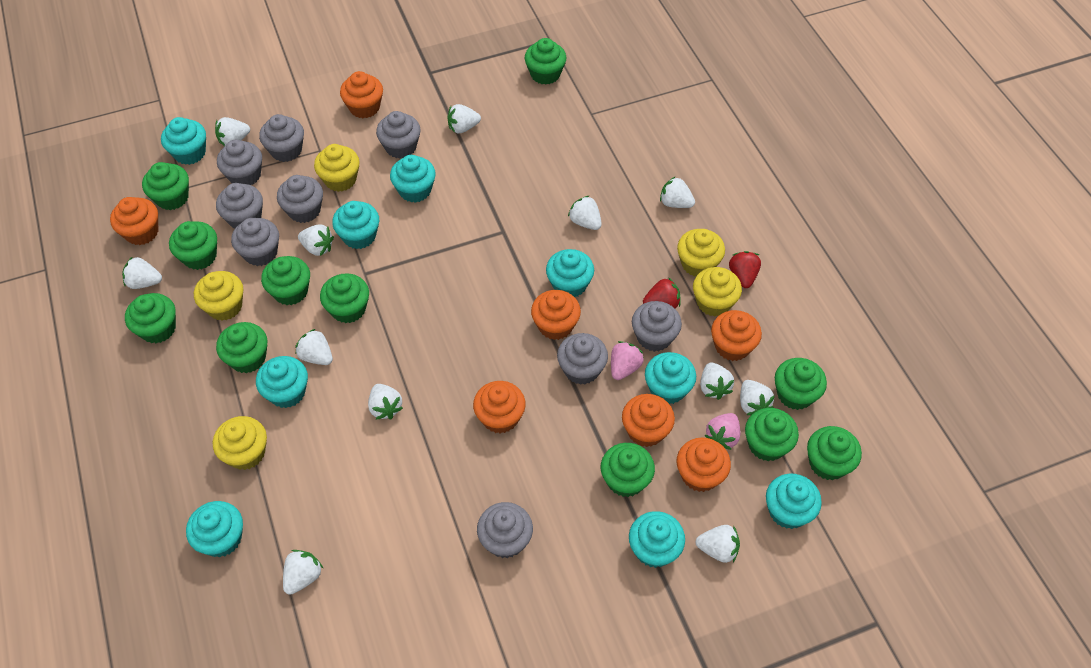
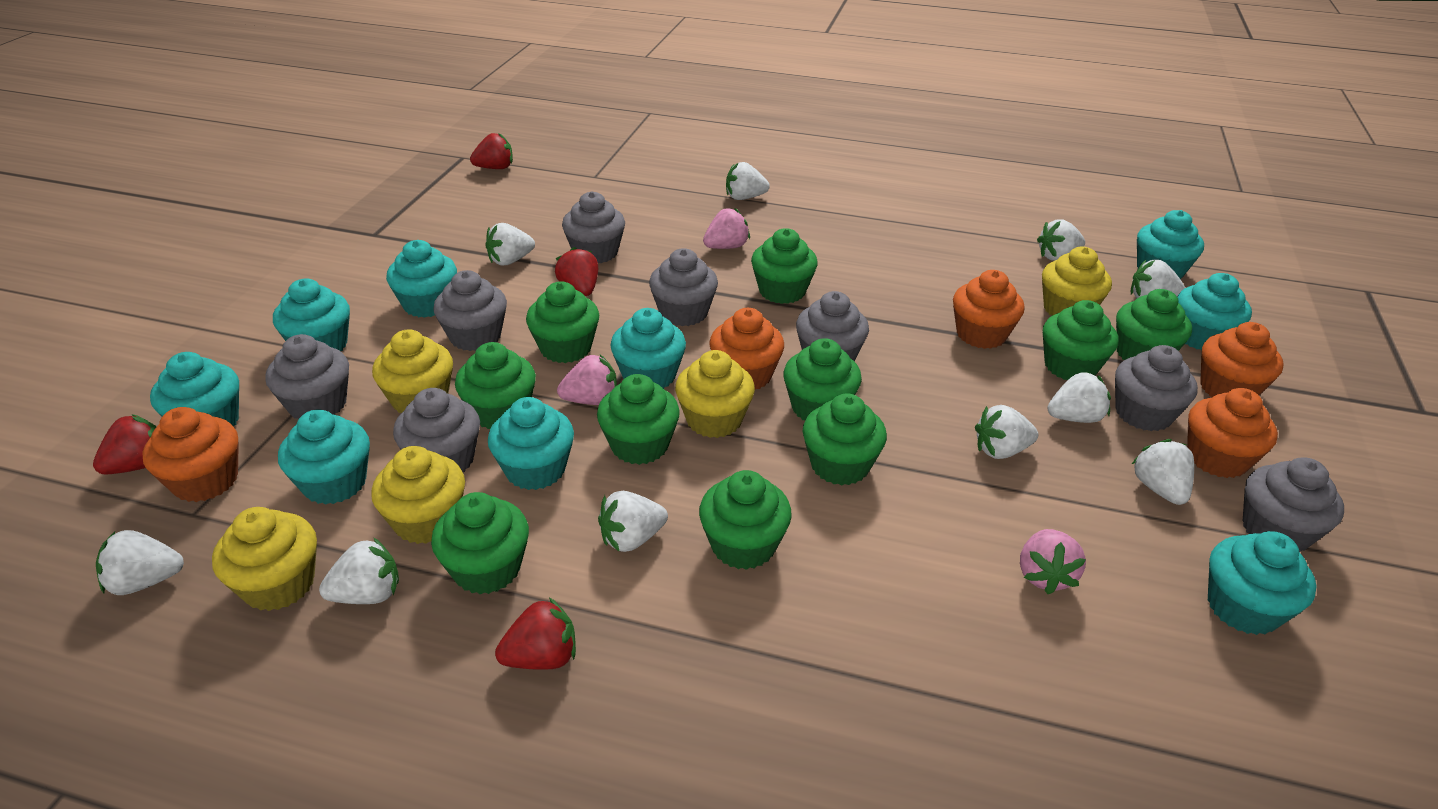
green cupcake: 11 -> 10
grey cupcake: 9 -> 8
orange cupcake: 7 -> 5
pink strawberry: 2 -> 3
red strawberry: 2 -> 4
white strawberry: 12 -> 10

